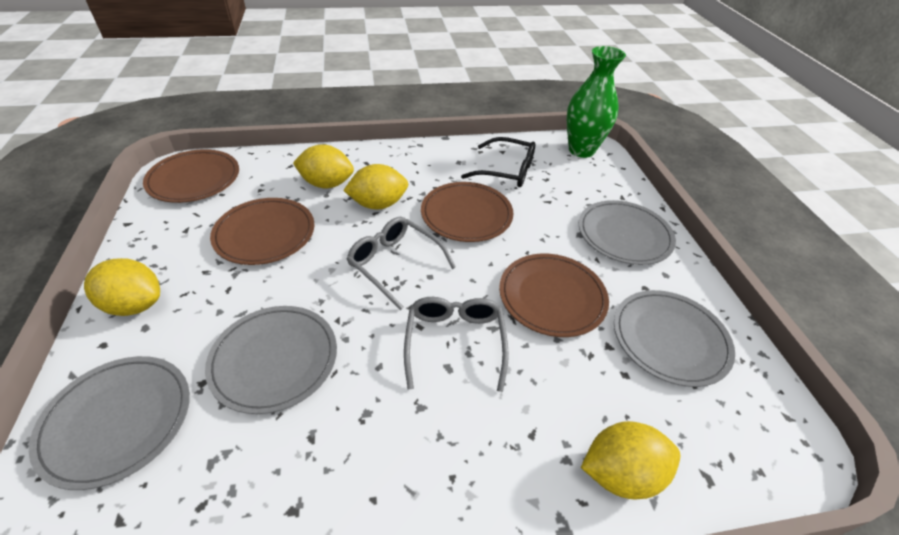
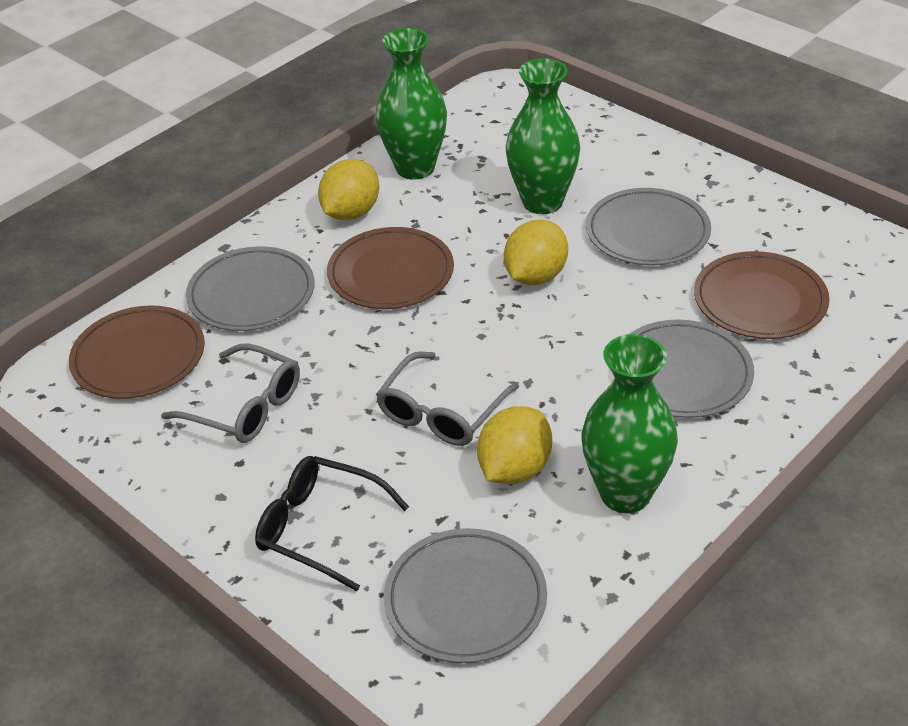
brown plate: 4 -> 3
green vase: 1 -> 3
yellow lemon: 4 -> 3

